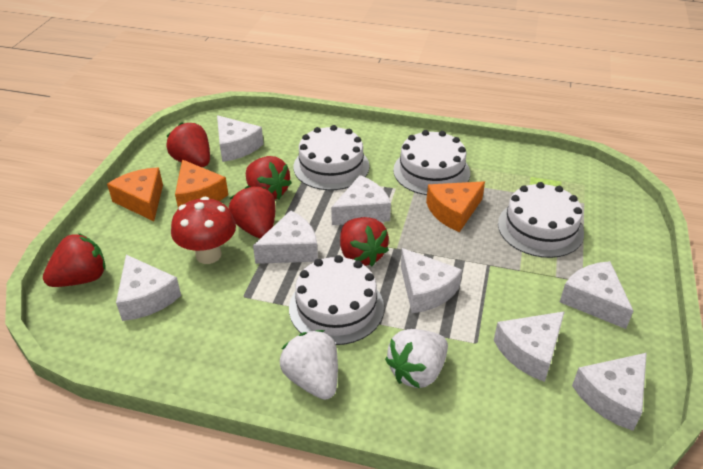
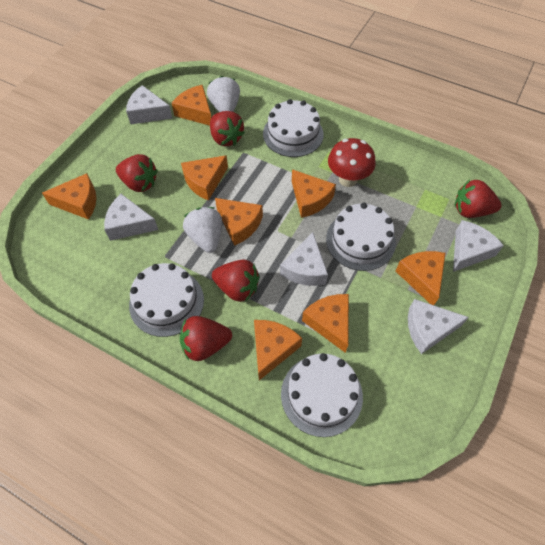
orange cheese: 3 -> 8
white cheese: 8 -> 5

